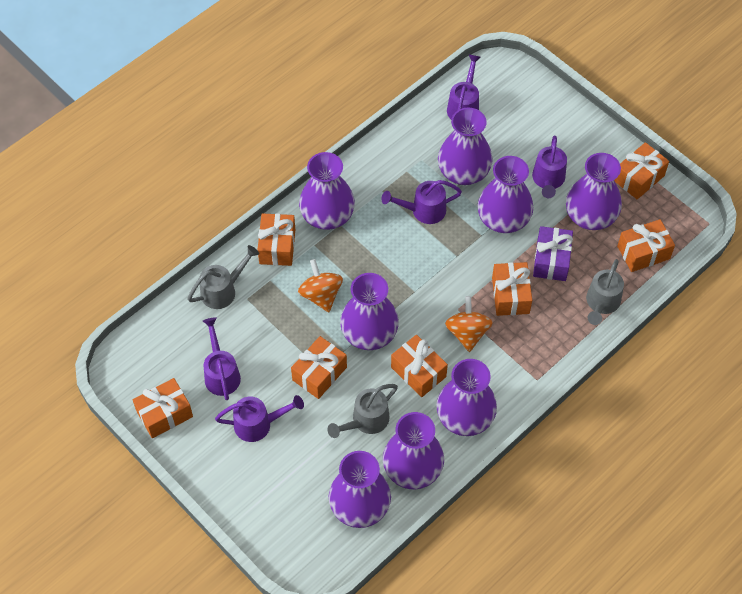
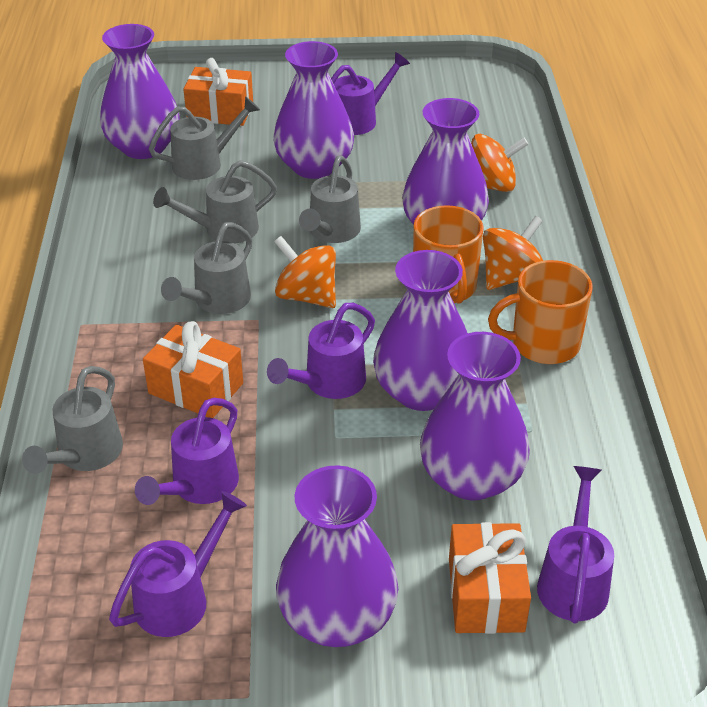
grey watering can: 3 -> 5
orange gift: 7 -> 3
orange mug: 0 -> 2
orange spinning top: 2 -> 3
purple gift: 1 -> 0
purple vase: 8 -> 6

